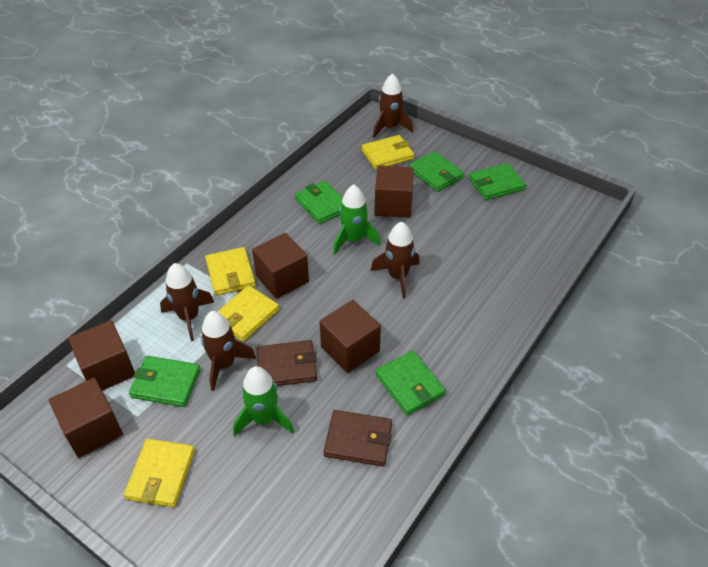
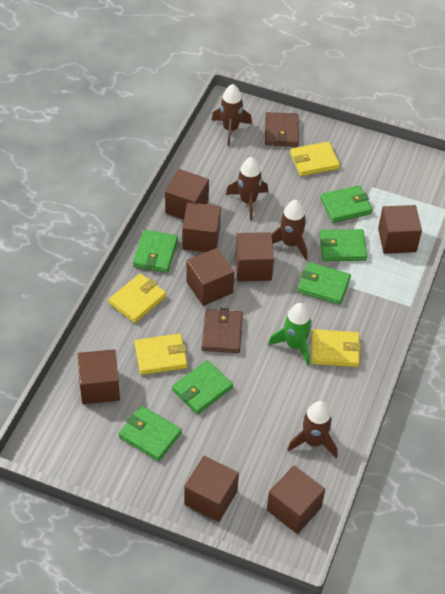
brown cube: 5 -> 8
green rocket: 2 -> 1
green wallet: 5 -> 6

